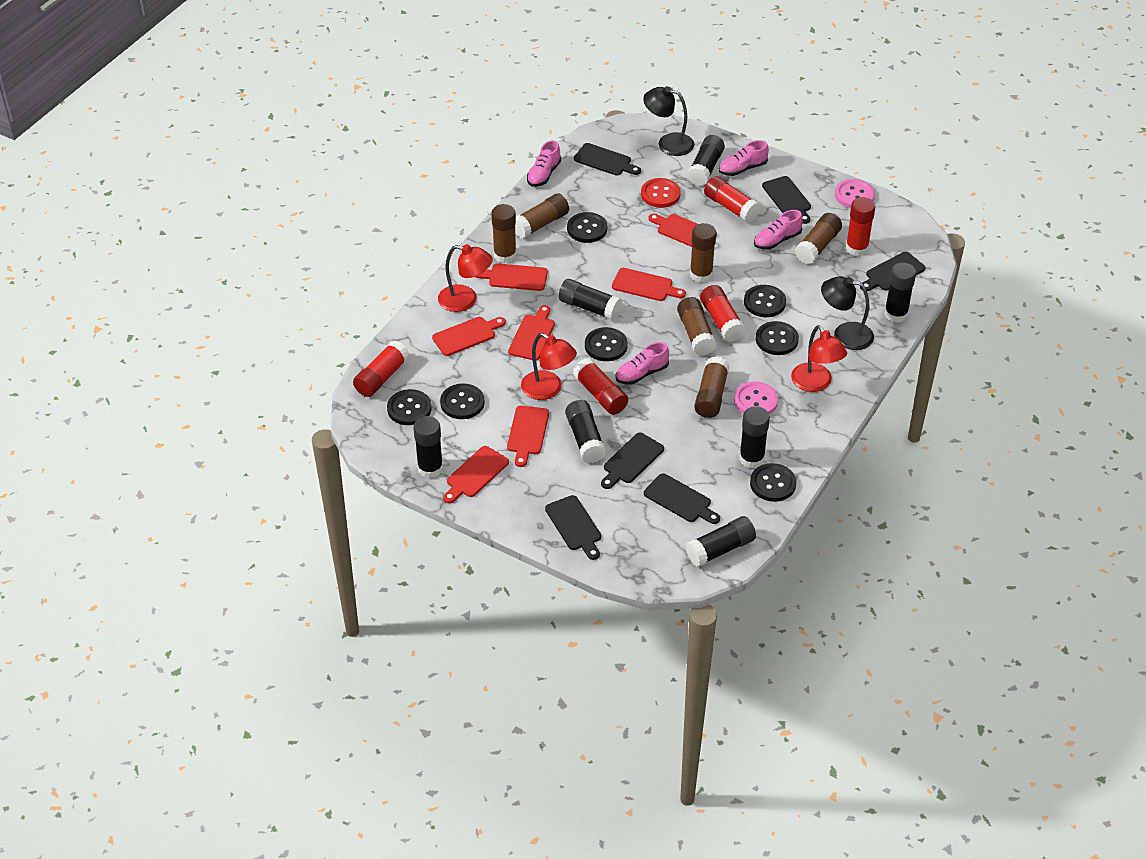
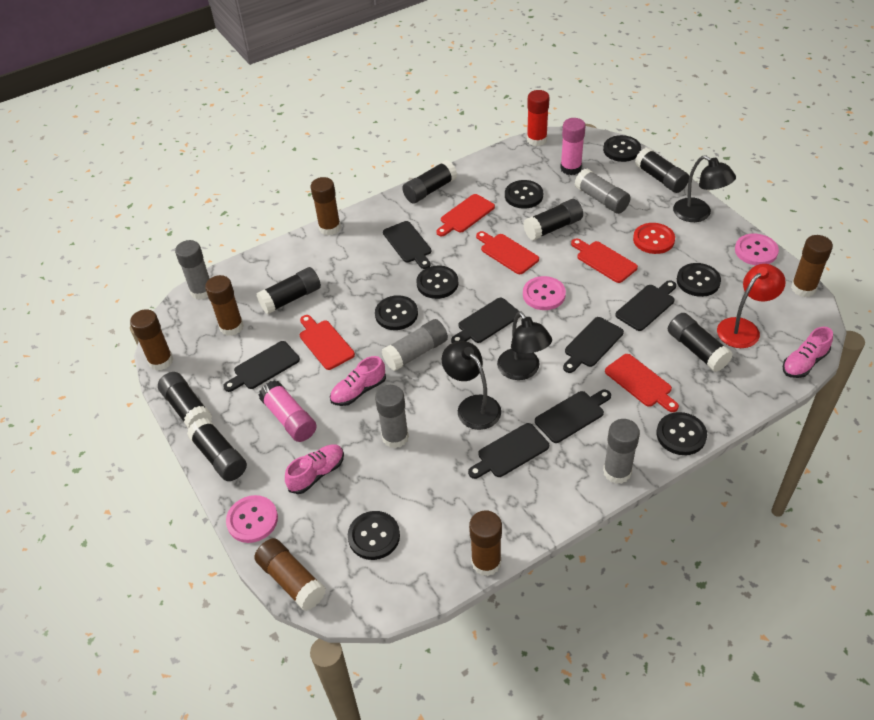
black cutting board: 6 -> 7
black lamp: 2 -> 3
grey glue stick: 0 -> 5
pink button: 2 -> 3
pink glue stick: 0 -> 2
pink shoe: 4 -> 3
red cutting board: 7 -> 5
red glue stick: 5 -> 1
red lamp: 3 -> 1

